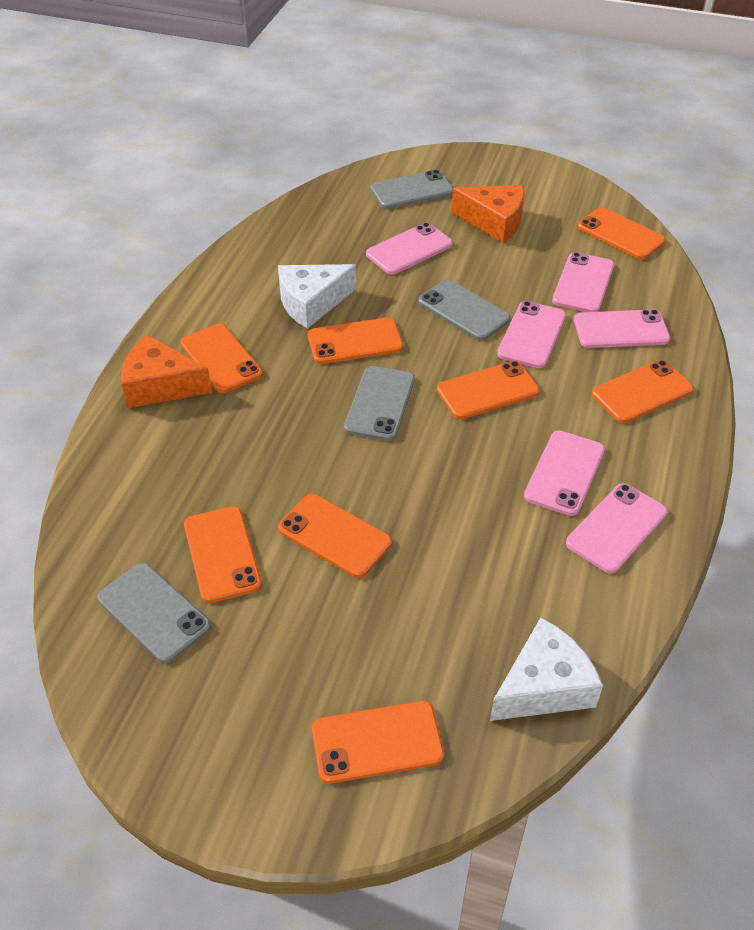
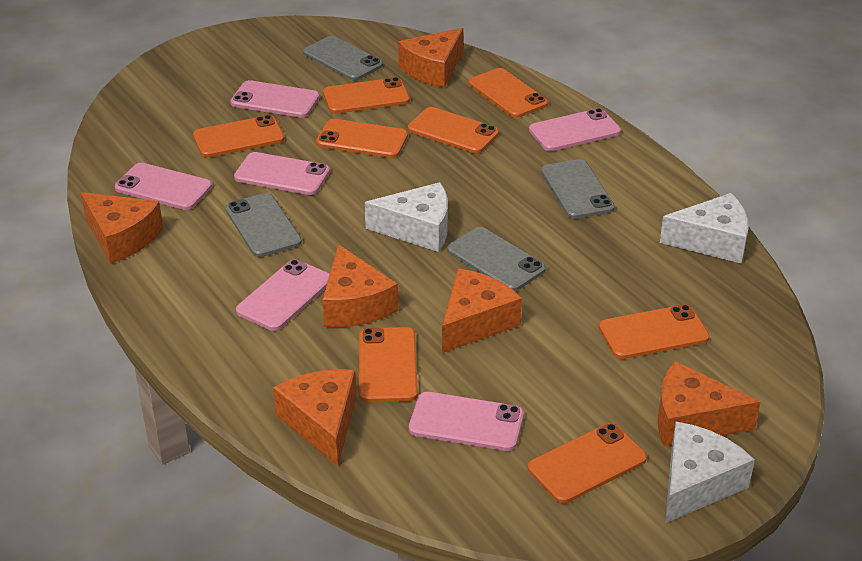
orange cheese: 2 -> 6
white cheese: 2 -> 3

